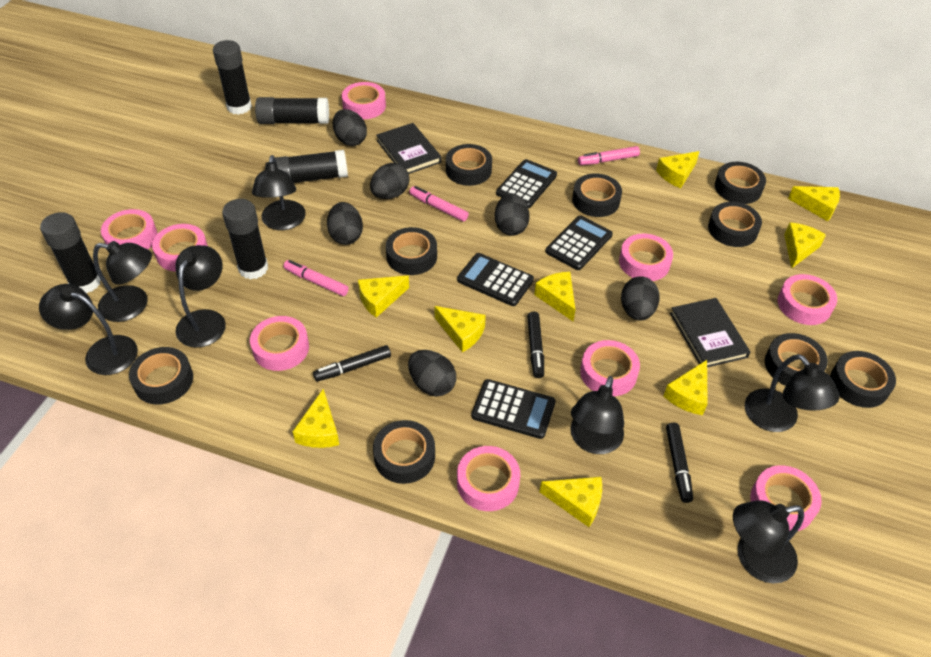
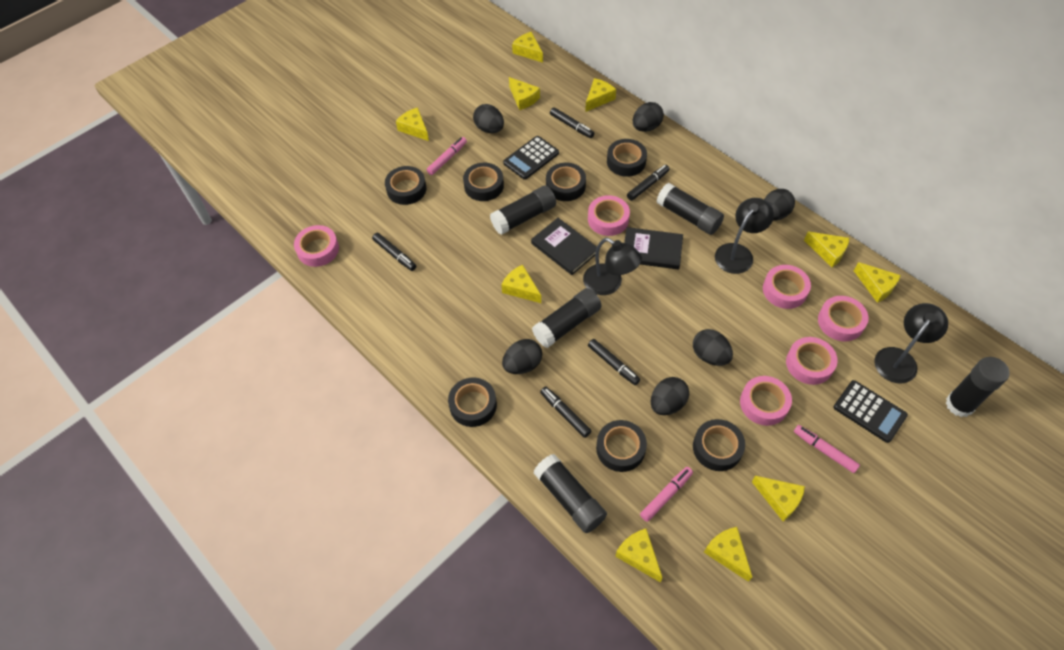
black calculator: 4 -> 2
black lamp: 7 -> 3
black marker: 3 -> 5
black tape: 9 -> 7
pink tape: 9 -> 6
yellow cheese: 9 -> 10

